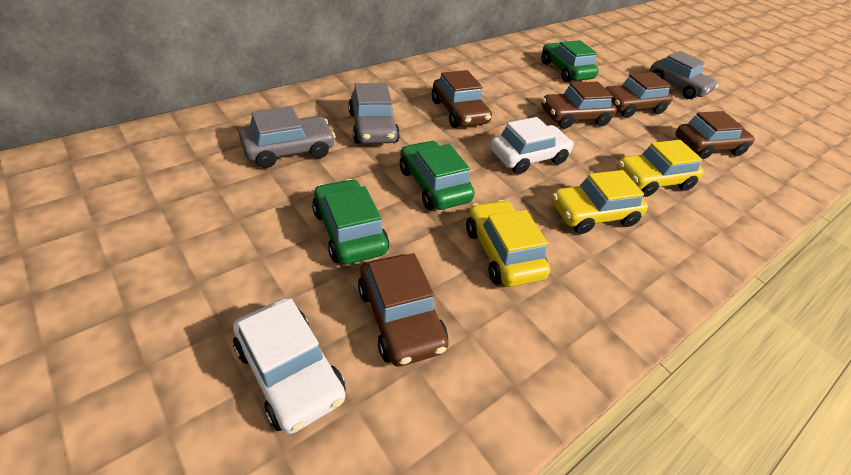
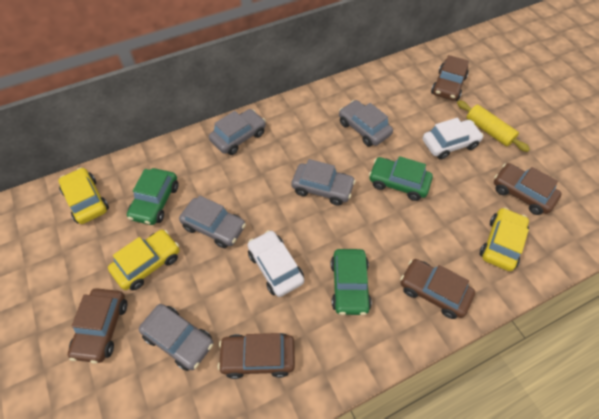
grey car: 3 -> 5
yellow rolling pin: 0 -> 1

